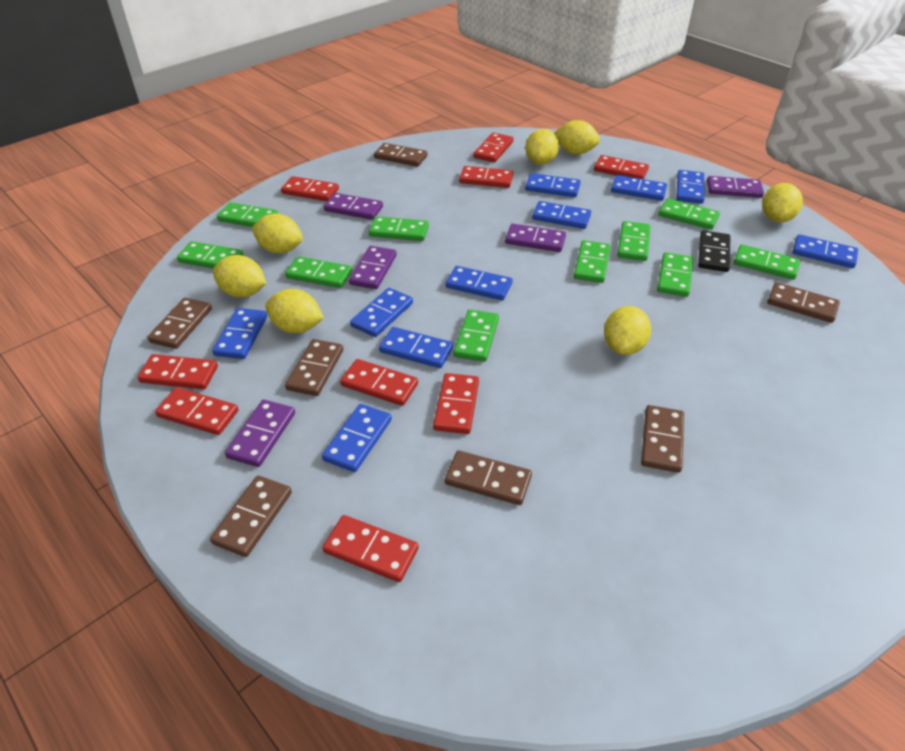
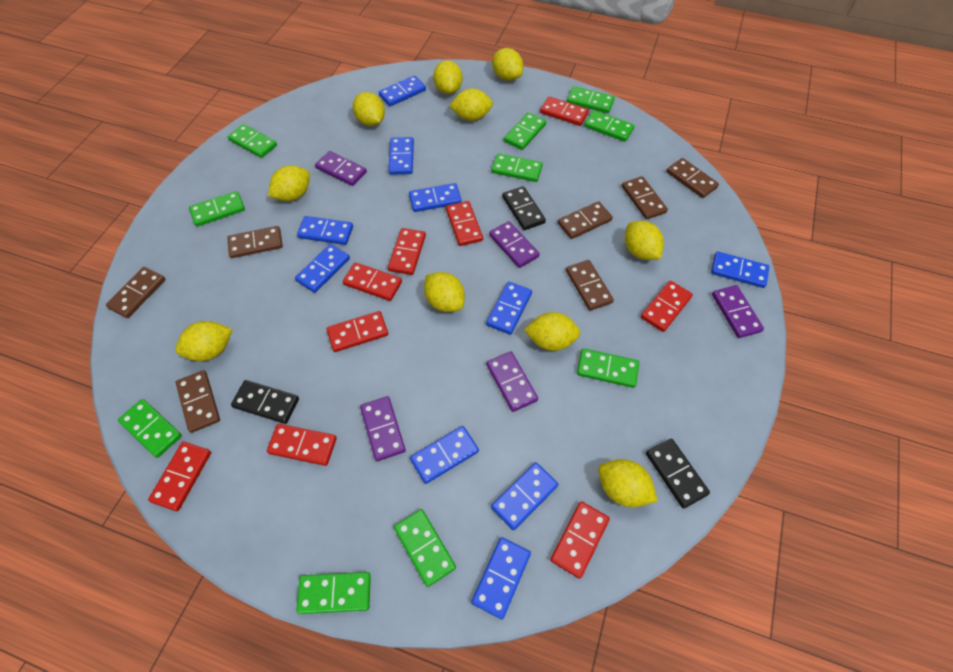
black domino: 1 -> 3
yellow lemon: 7 -> 10

